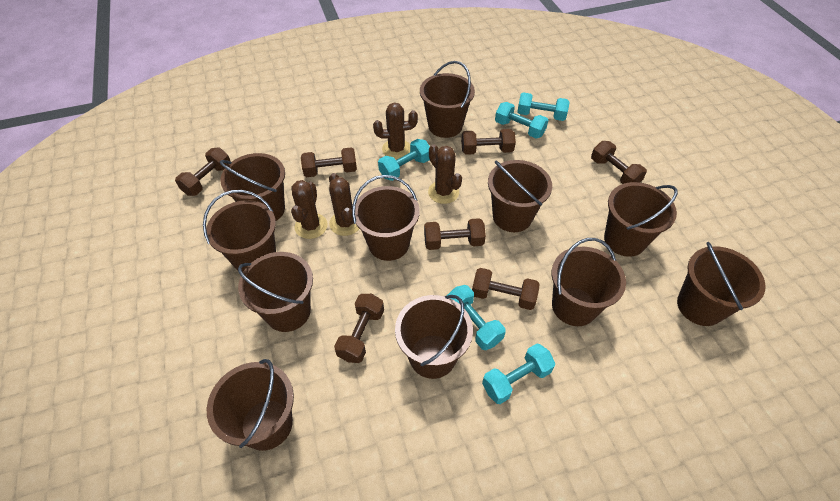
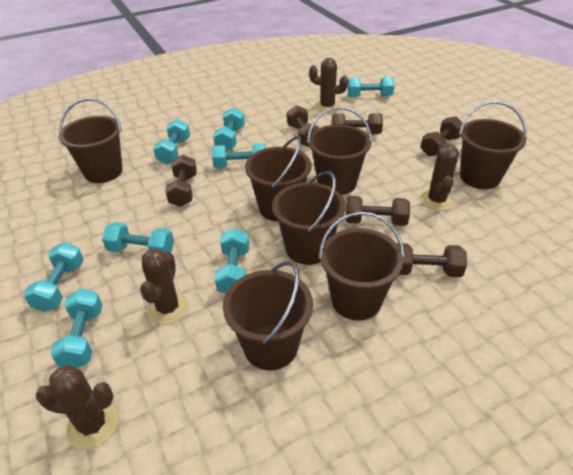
brown bucket: 11 -> 7
brown dumbbell: 7 -> 6
turquoise dumbbell: 5 -> 8

